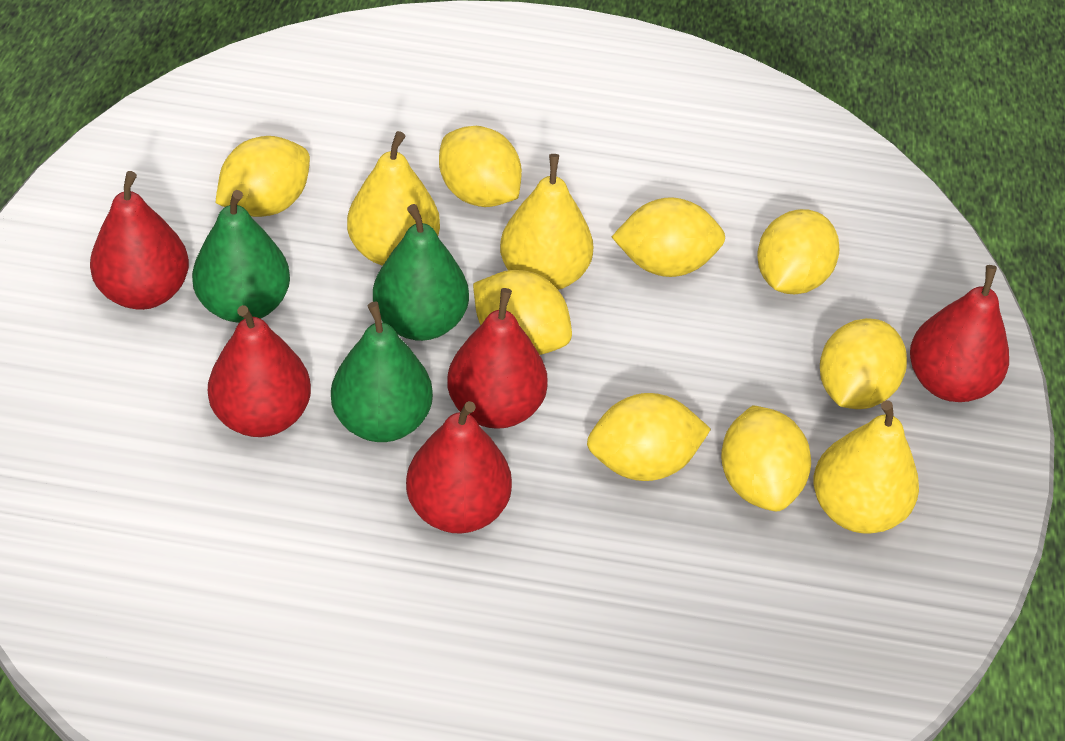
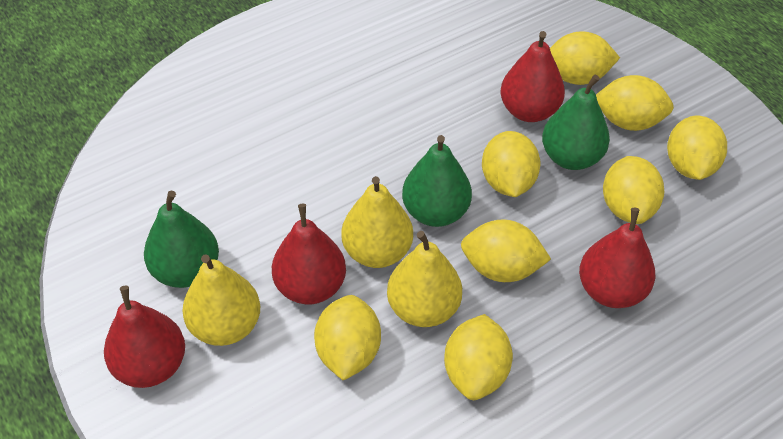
red pear: 5 -> 4

